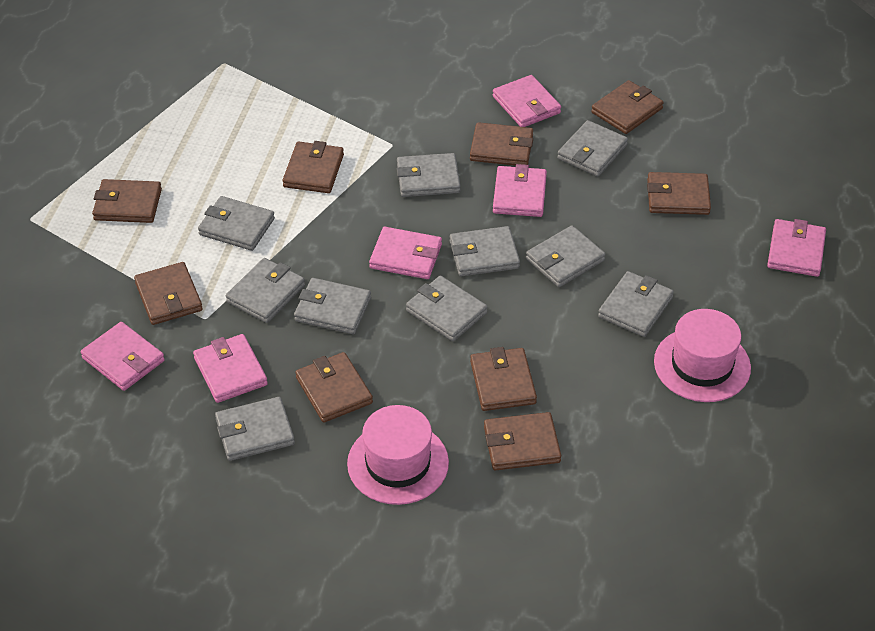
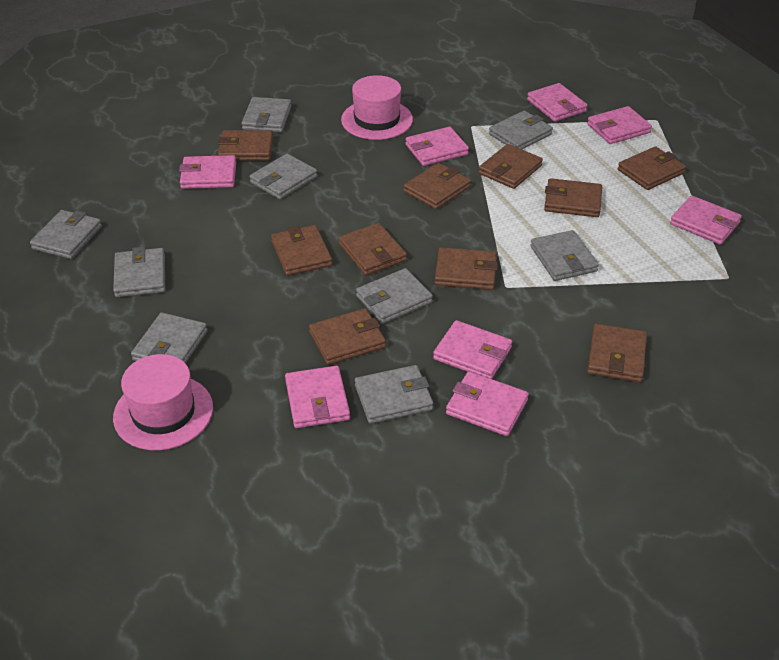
brown wallet: 9 -> 10
grey wallet: 10 -> 9
pink wallet: 6 -> 8

